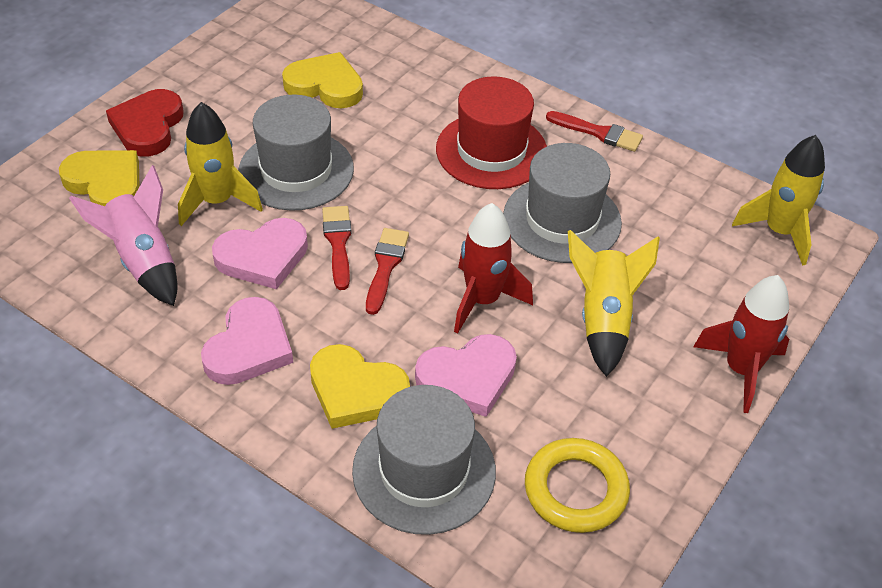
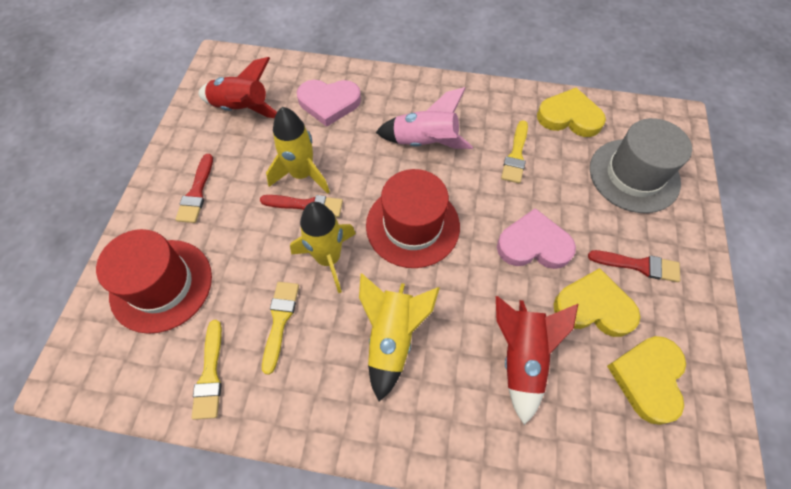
grey hat: 3 -> 1
pink heart: 3 -> 2
red hat: 1 -> 2
red heart: 1 -> 0
yellow brush: 0 -> 3
yellow ring: 1 -> 0

